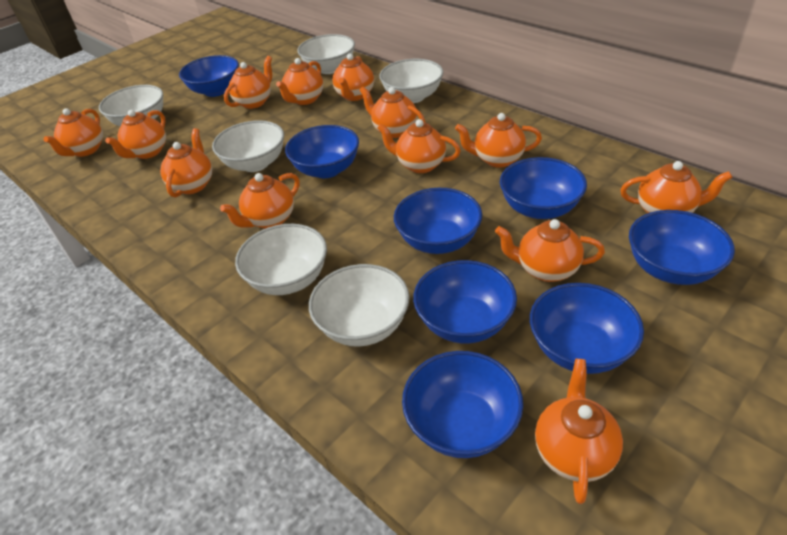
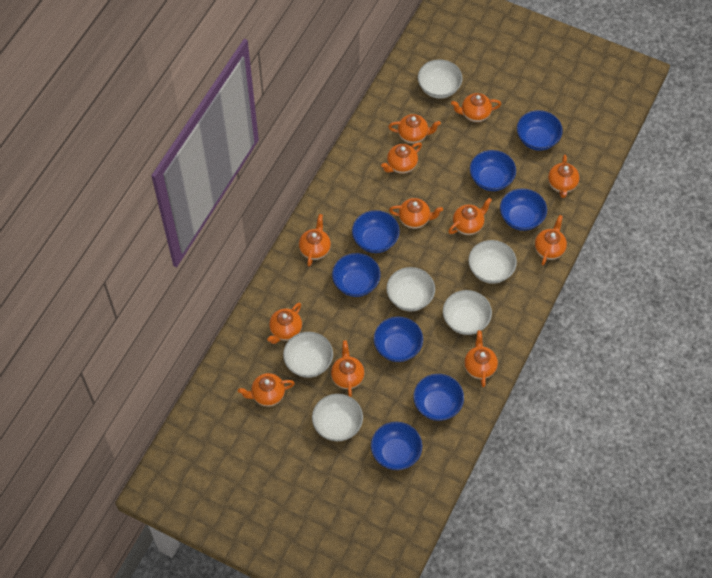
orange teapot: 13 -> 12

